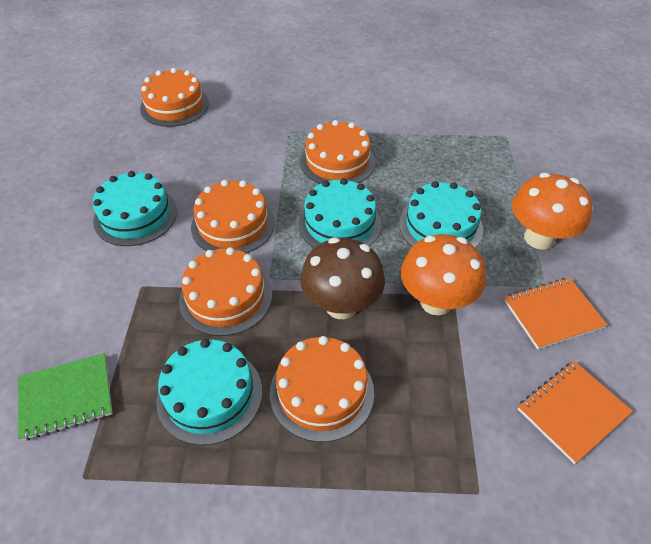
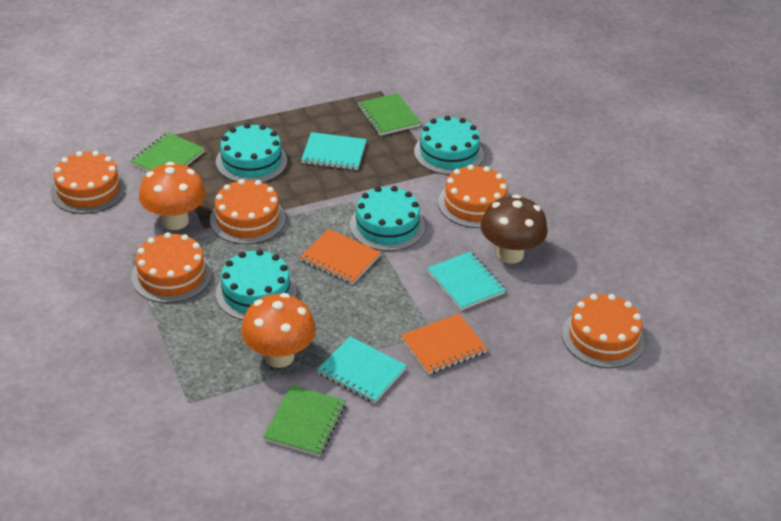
green notebook: 1 -> 3
turquoise notebook: 0 -> 3

